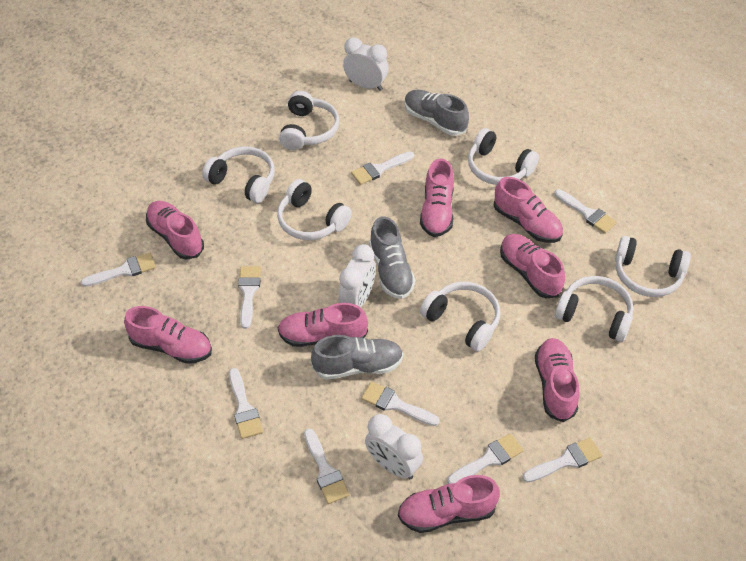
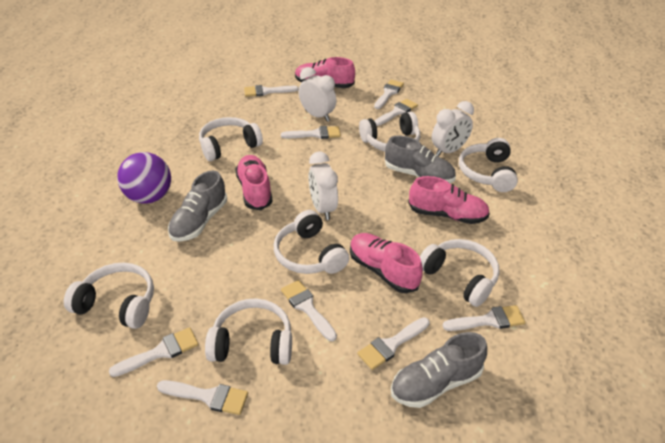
pink shoe: 8 -> 4
purple ball: 0 -> 1

